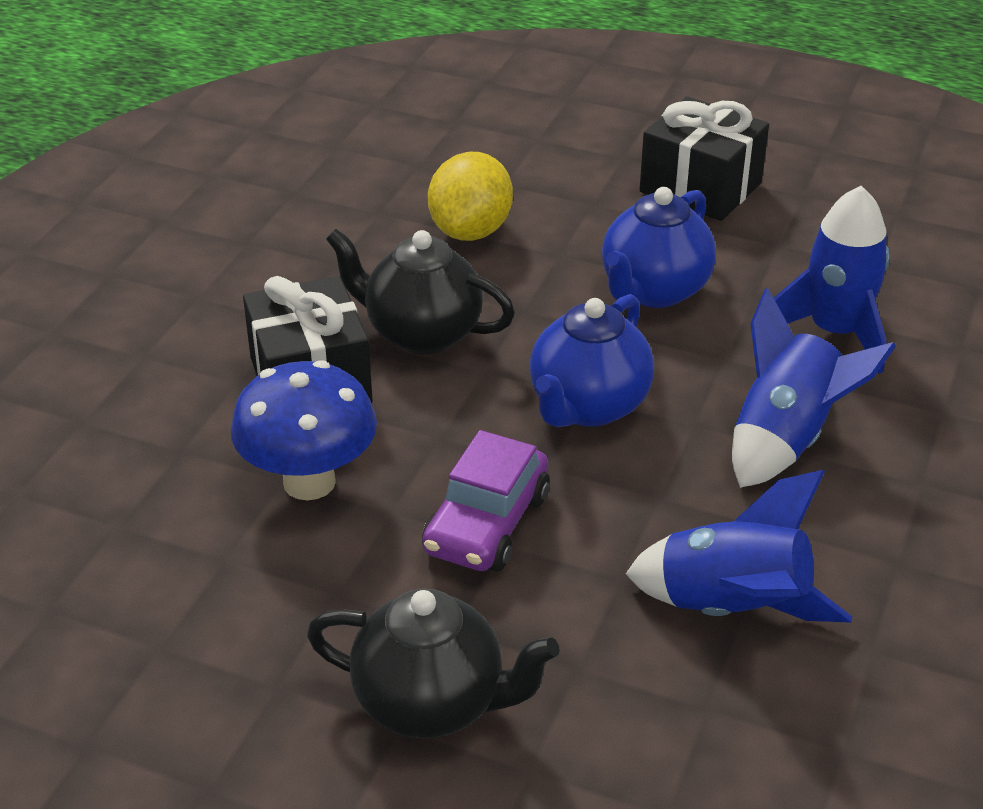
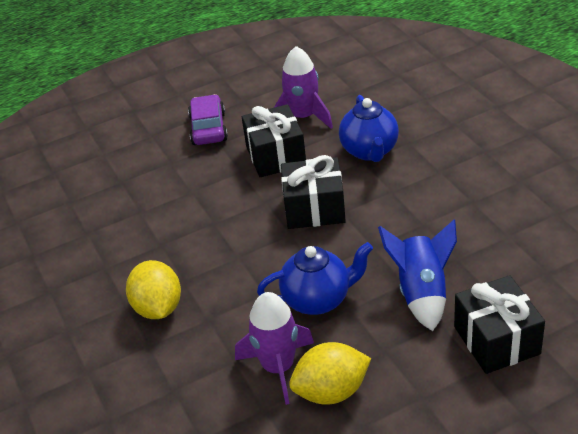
black gift: 2 -> 3
black teapot: 2 -> 0
blue mushroom: 1 -> 0
blue rocket: 3 -> 1
purple rocket: 0 -> 2
yellow lemon: 1 -> 2

